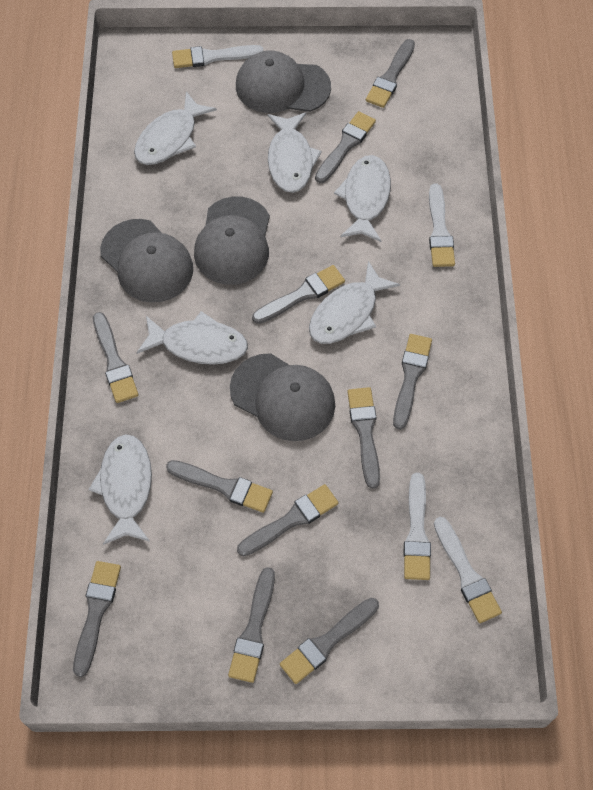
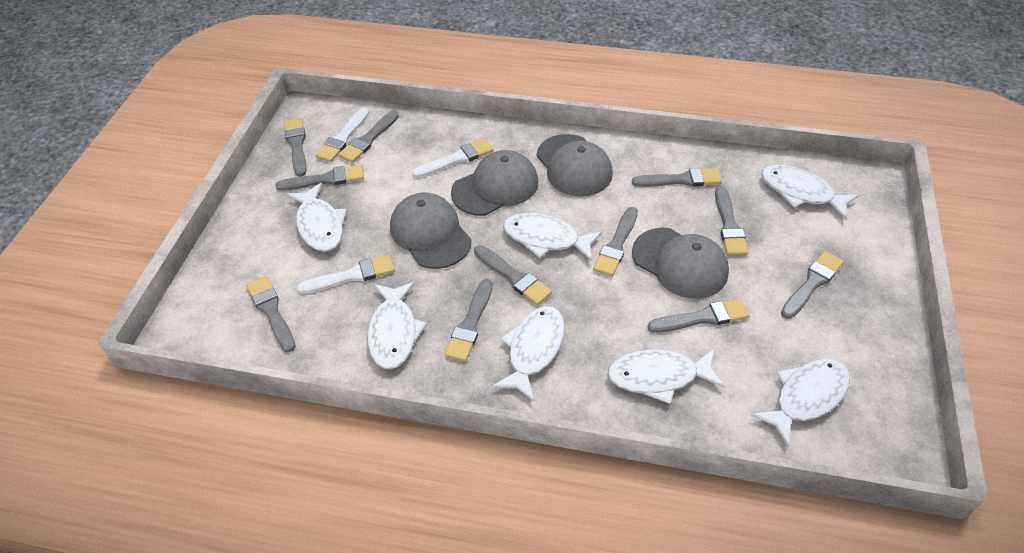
white brush: 4 -> 3
white fish: 6 -> 7

